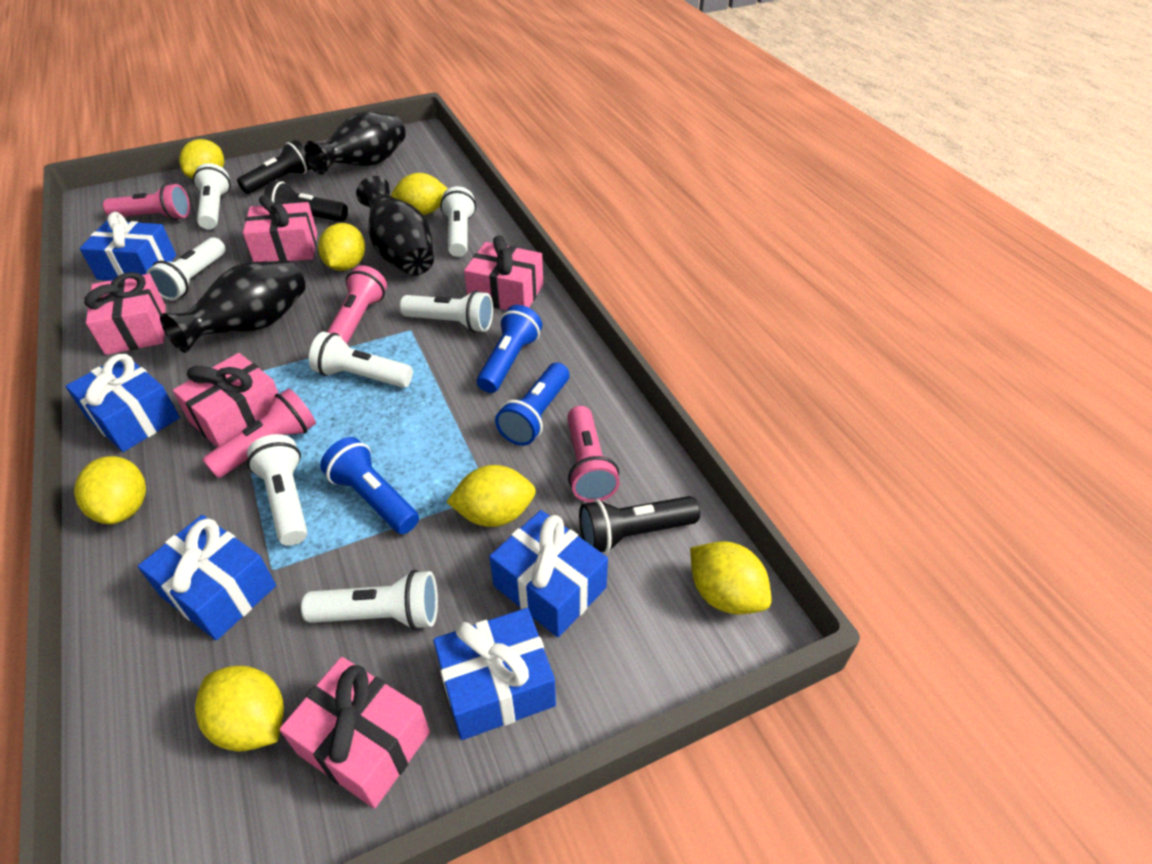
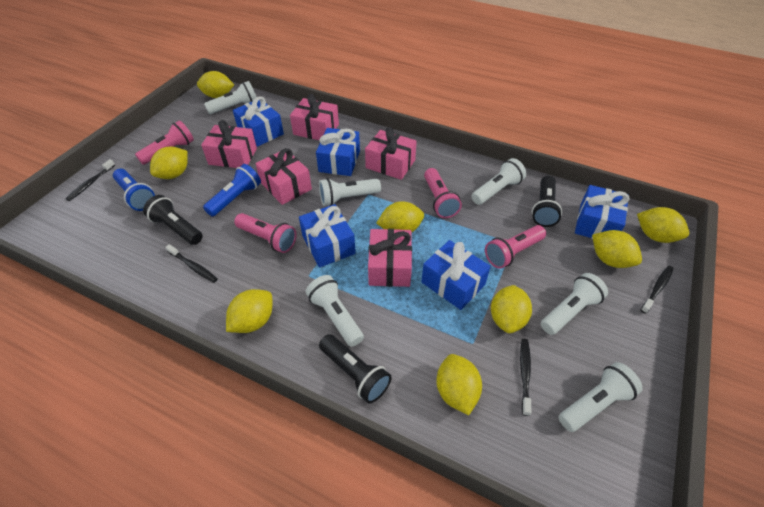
black toothbrush: 0 -> 4
black vase: 3 -> 0
blue flashlight: 3 -> 2
white flashlight: 7 -> 6
yellow lemon: 7 -> 8

